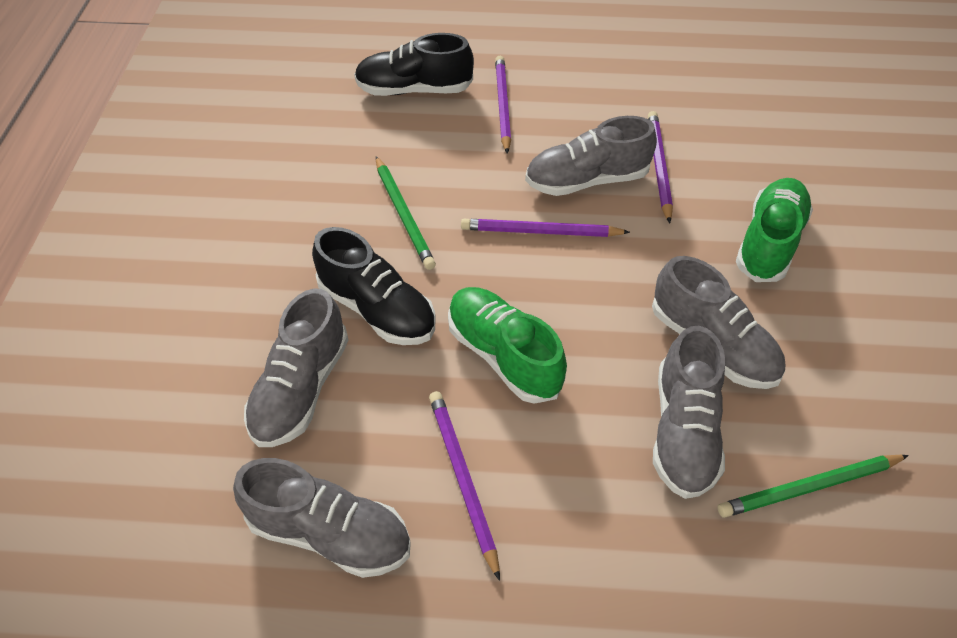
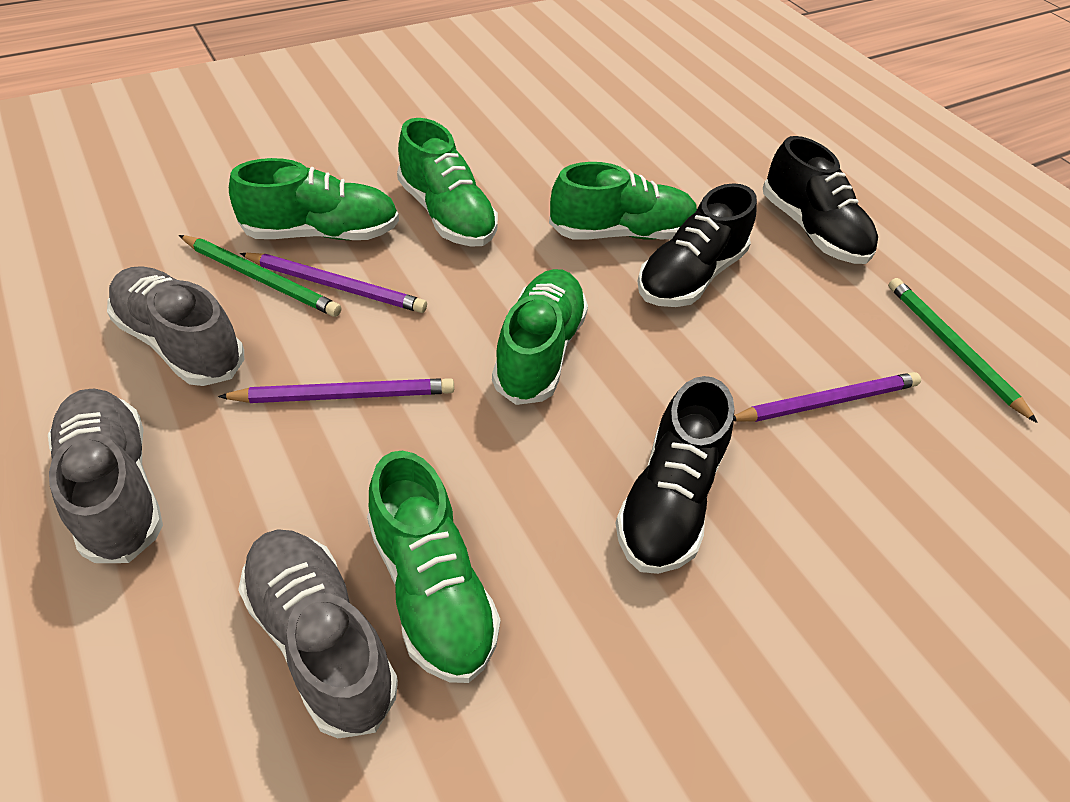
black shoe: 2 -> 3
green shoe: 2 -> 5
grey shoe: 5 -> 3
purple pencil: 4 -> 3

